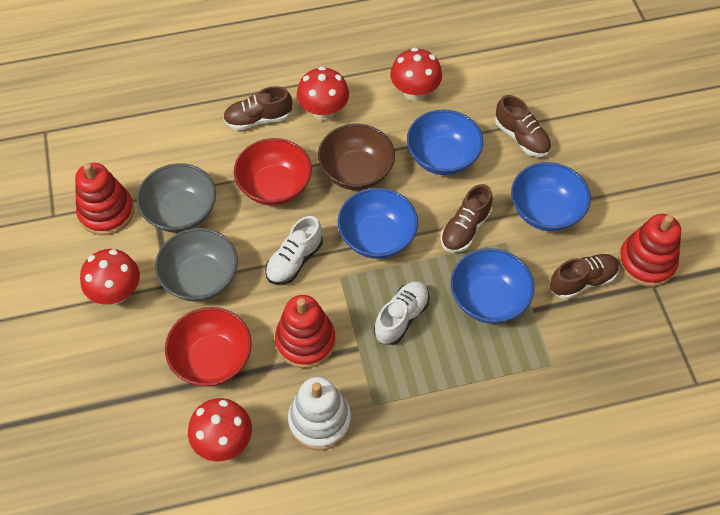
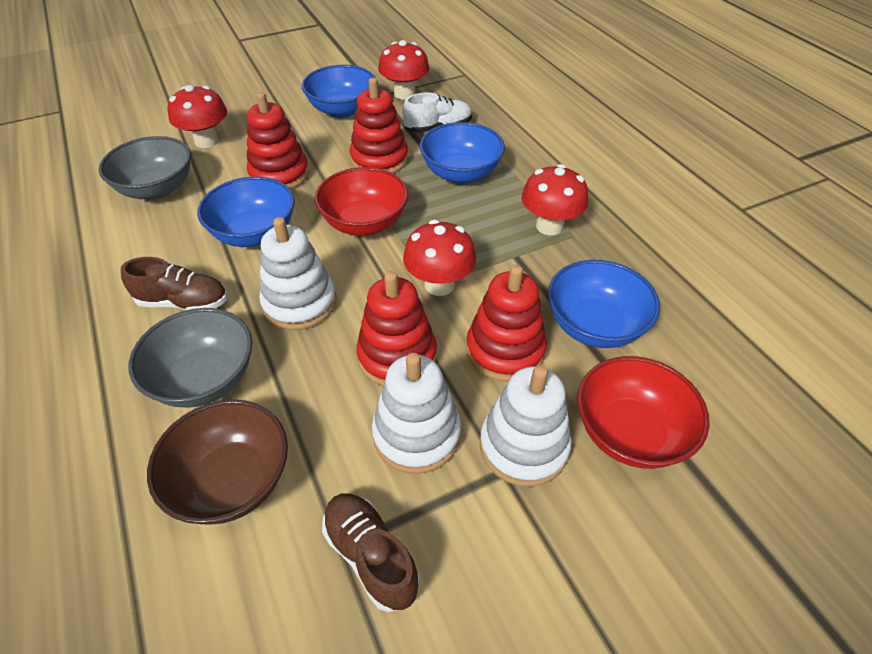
brown shoe: 4 -> 2
red stacking toy: 3 -> 4
white shoe: 2 -> 1
white stacking toy: 1 -> 3

